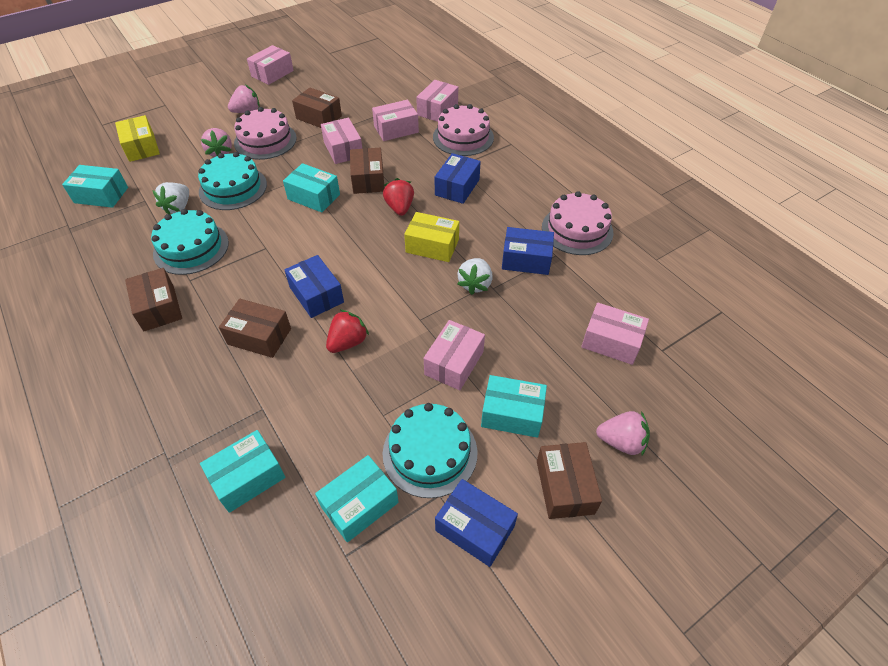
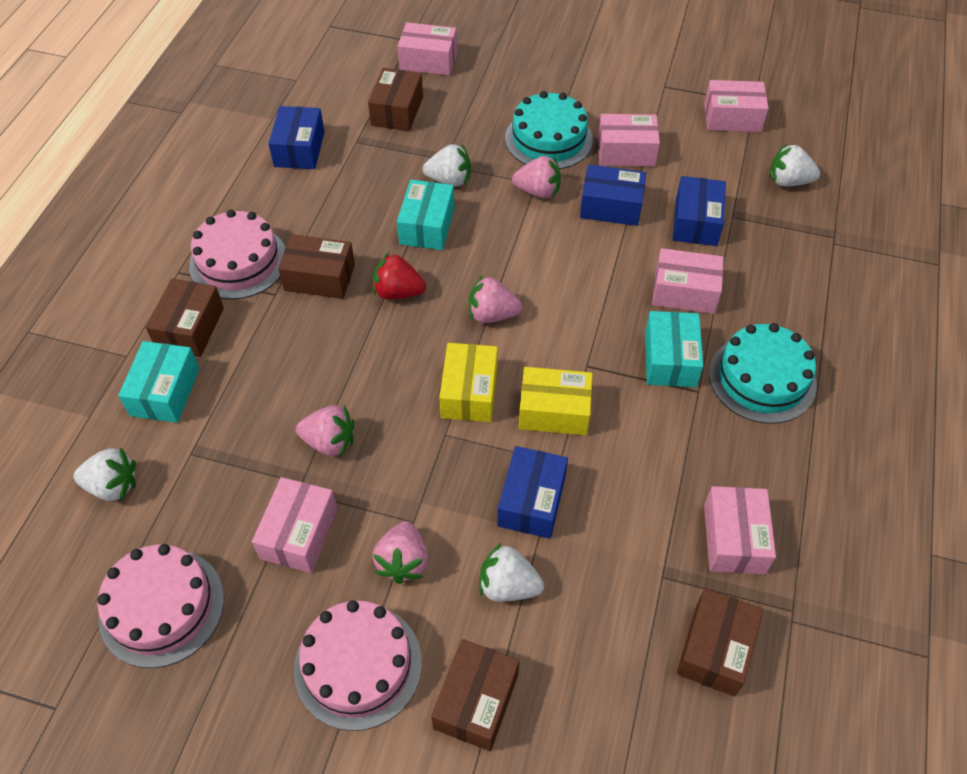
pink strawberry: 3 -> 4
red strawberry: 2 -> 1
turquoise box: 5 -> 3
turquoise cake: 3 -> 2
white strawberry: 2 -> 4

